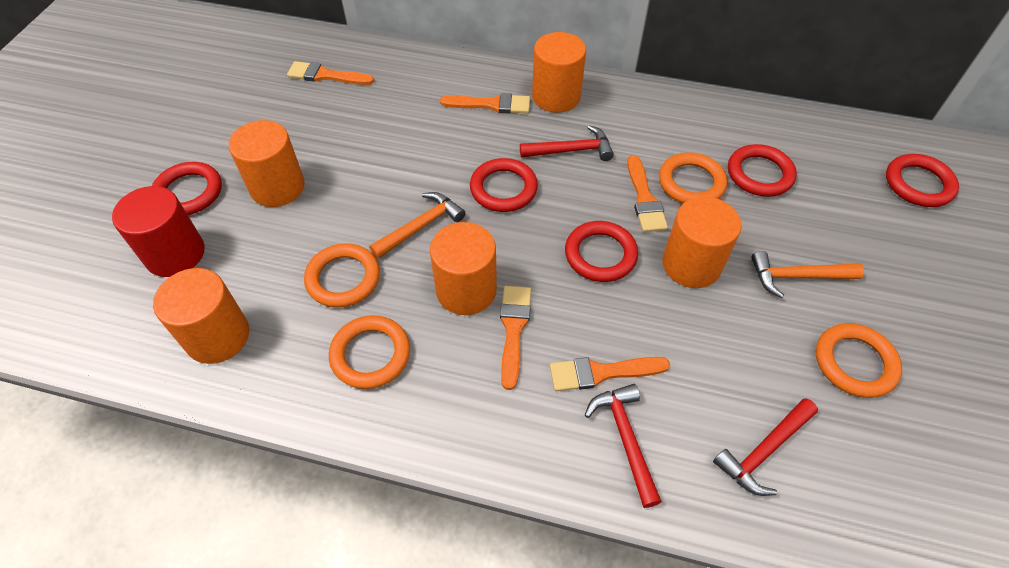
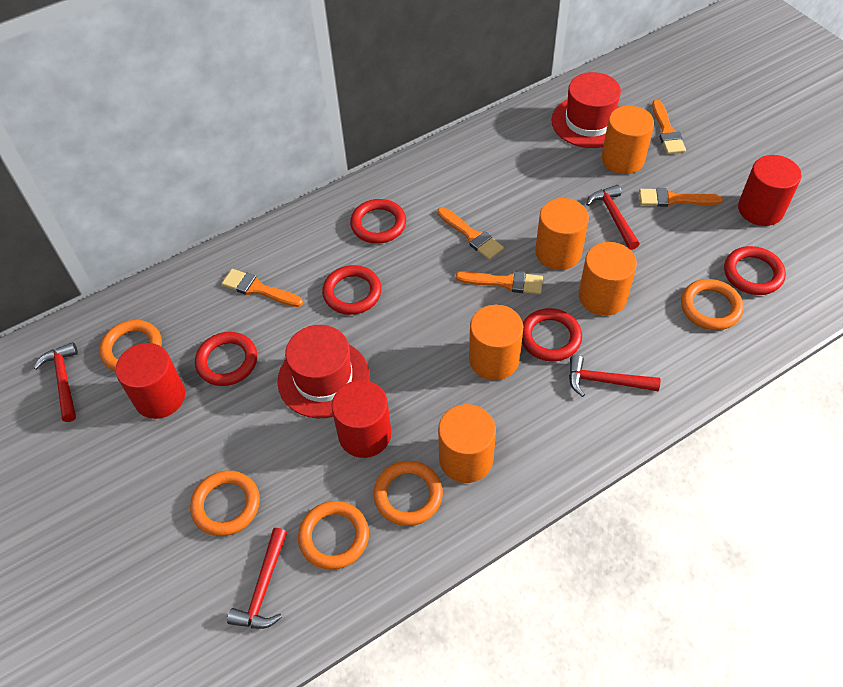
orange hammer: 2 -> 0
orange ring: 4 -> 5
red cylinder: 1 -> 3
red hammer: 3 -> 4
red hat: 0 -> 2

